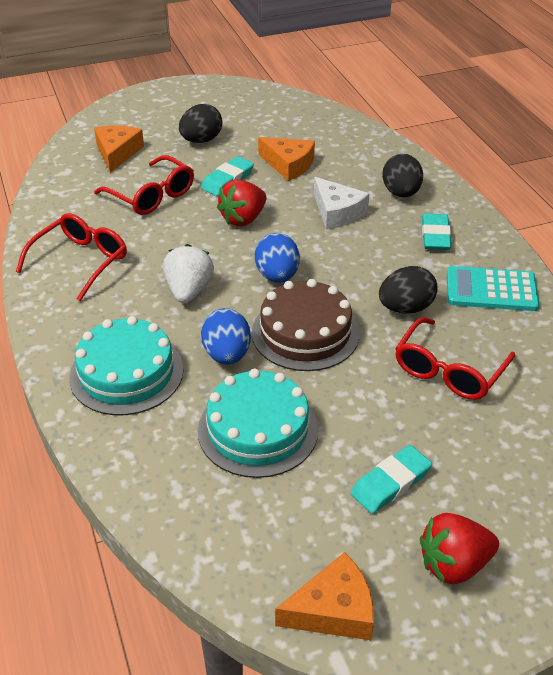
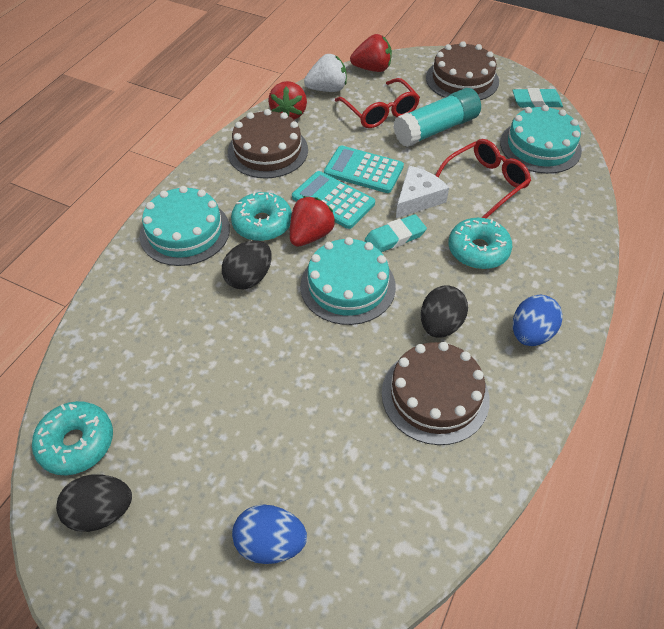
brown cake: 1 -> 3
orange cheese: 3 -> 0
red glasses: 3 -> 2
red strawberry: 2 -> 3
turquoise cake: 2 -> 3
turquoise calculator: 1 -> 2
turquoise donut: 0 -> 3
turquoise eraser: 3 -> 2
turquoise glue stick: 0 -> 1

